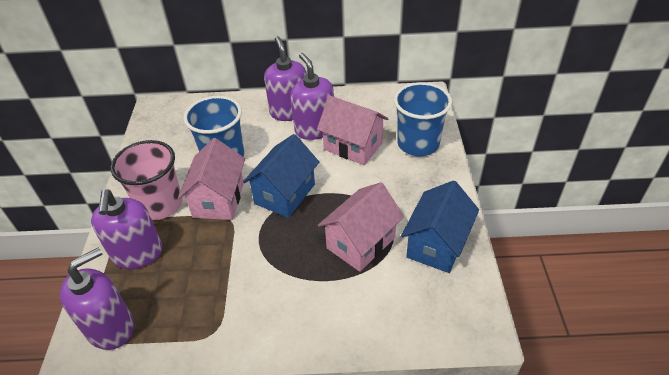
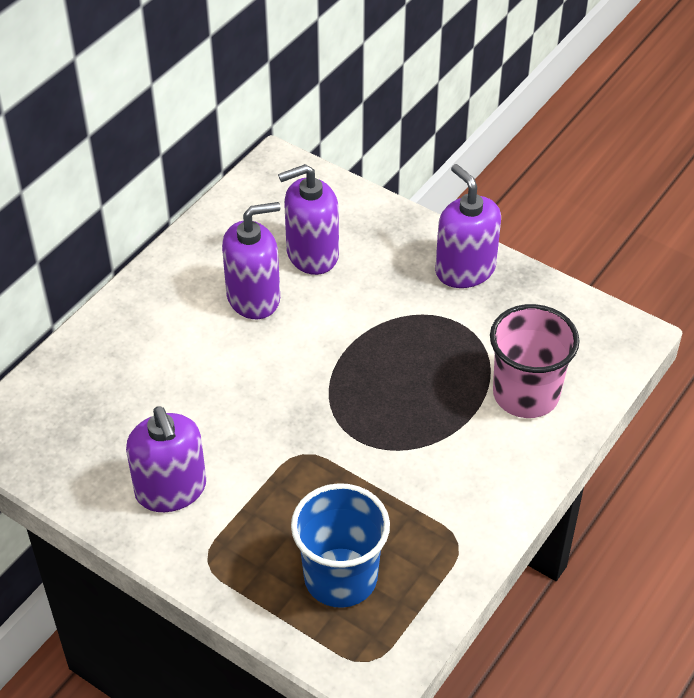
blue cup: 2 -> 1
blue house: 2 -> 0
pink house: 3 -> 0

